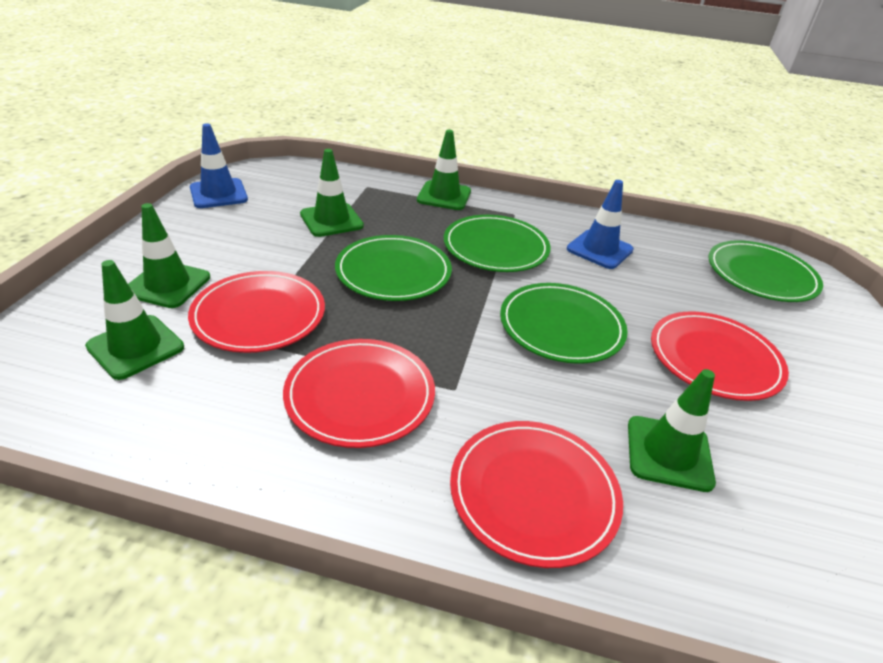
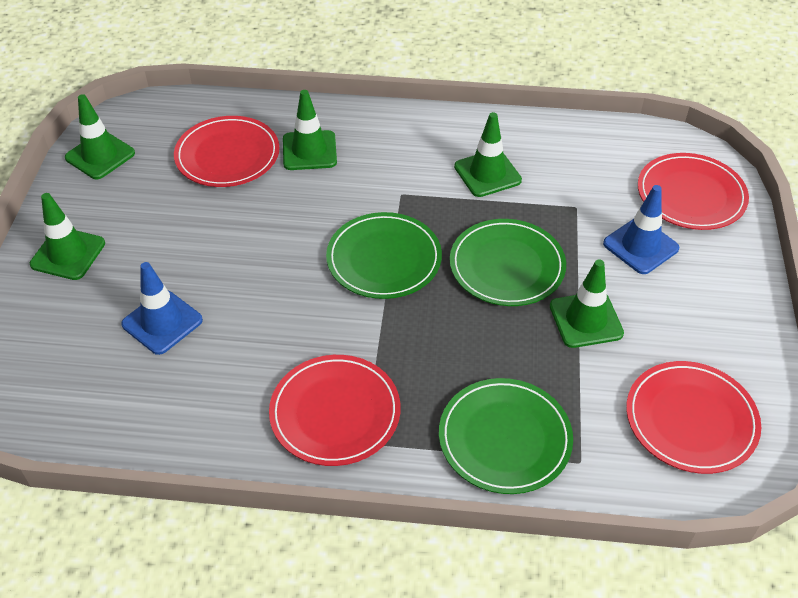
green plate: 4 -> 3

